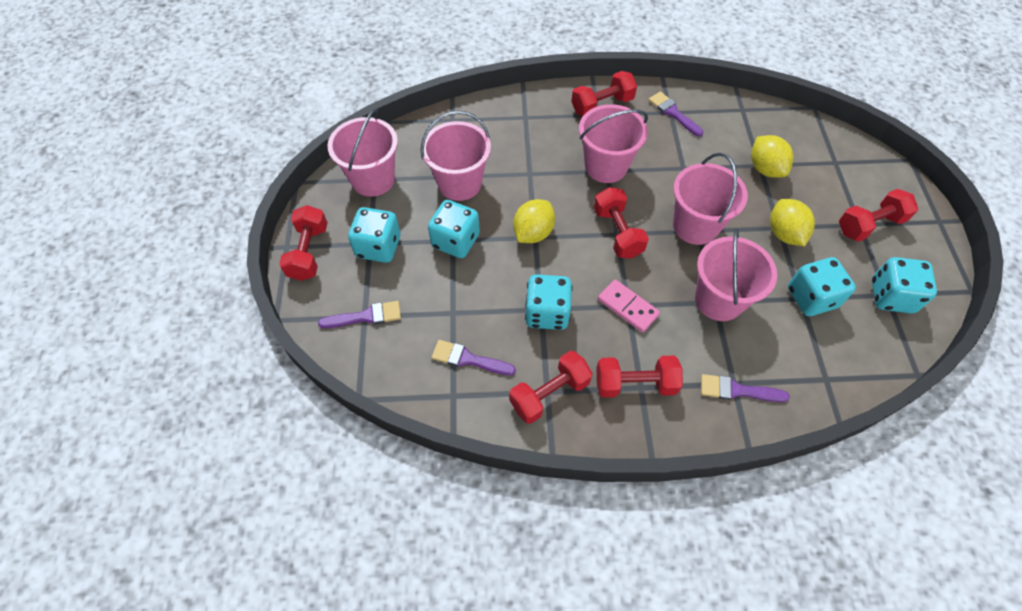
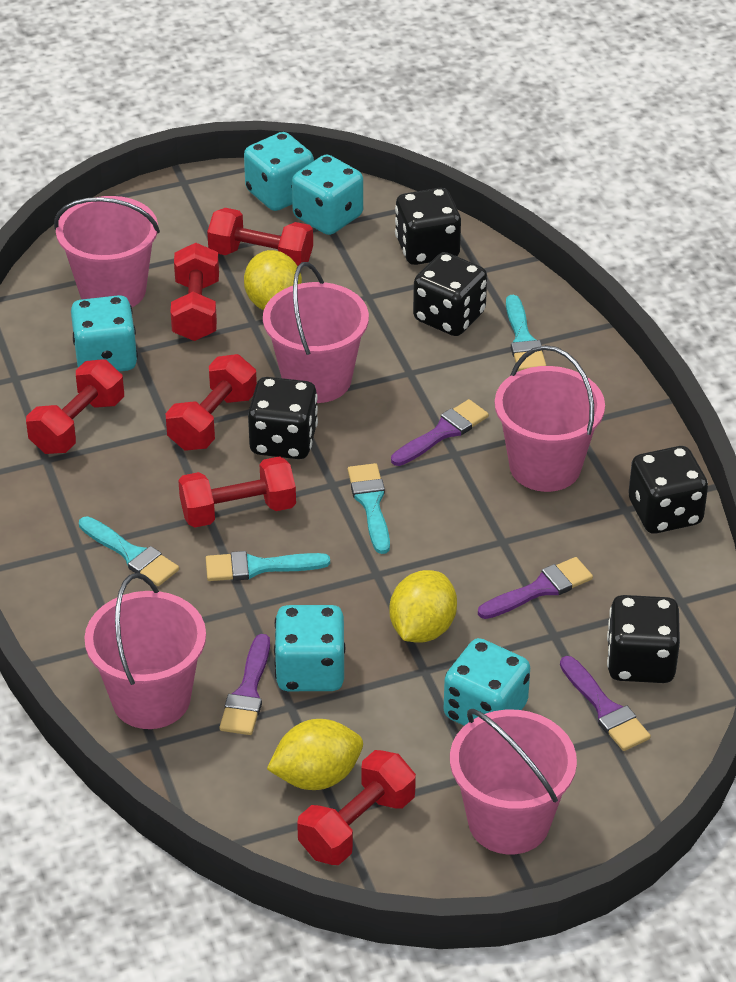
black dice: 0 -> 5
pink domino: 1 -> 0
turquoise brush: 0 -> 4

